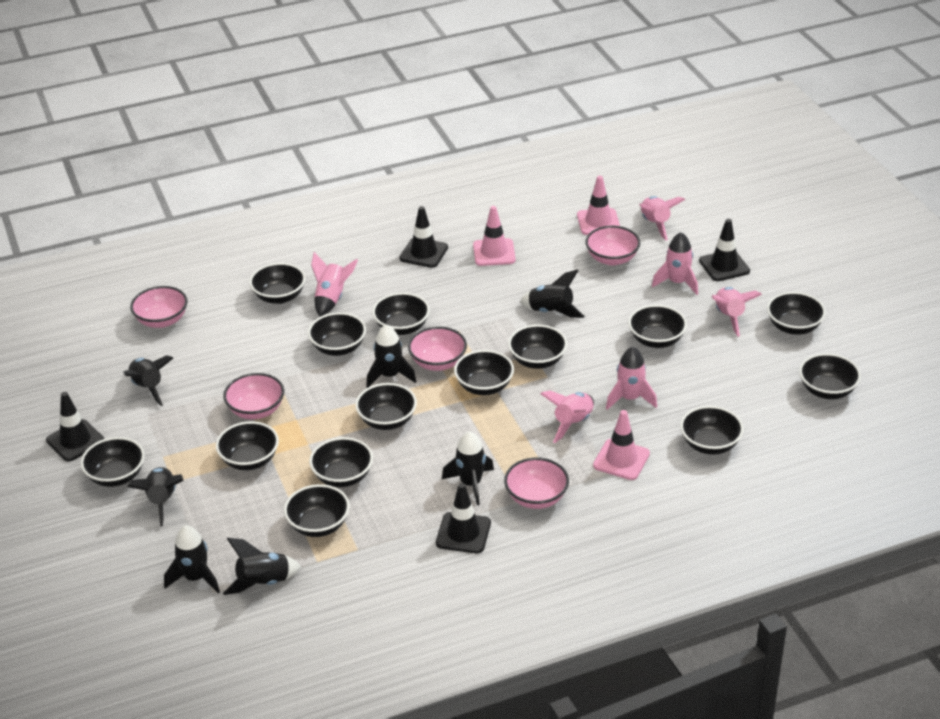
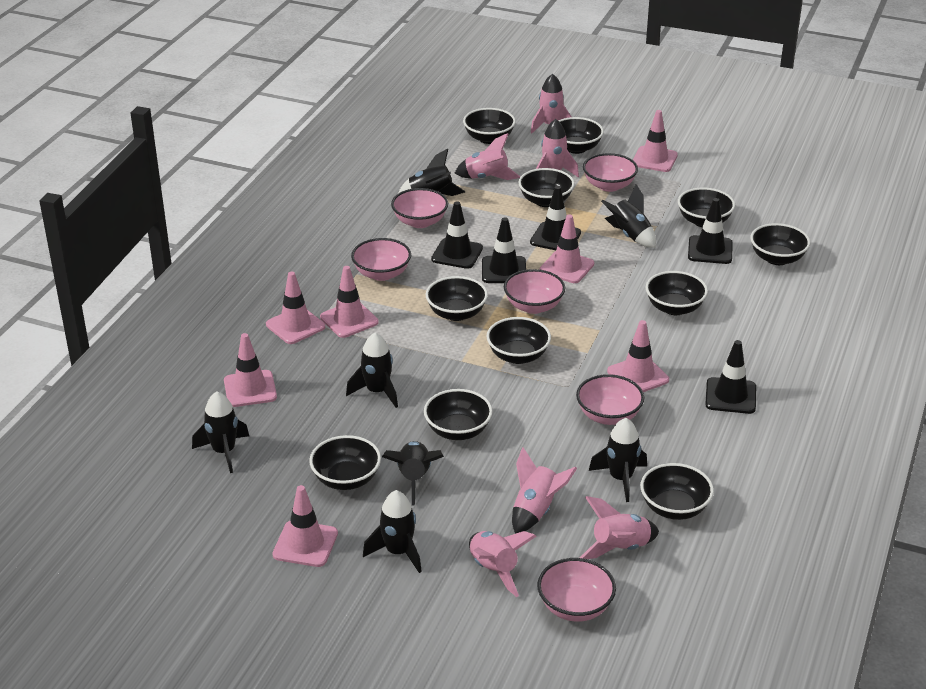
black bowl: 14 -> 11
black traffic cone: 4 -> 5
pink bowl: 5 -> 6
pink traffic cone: 3 -> 7

